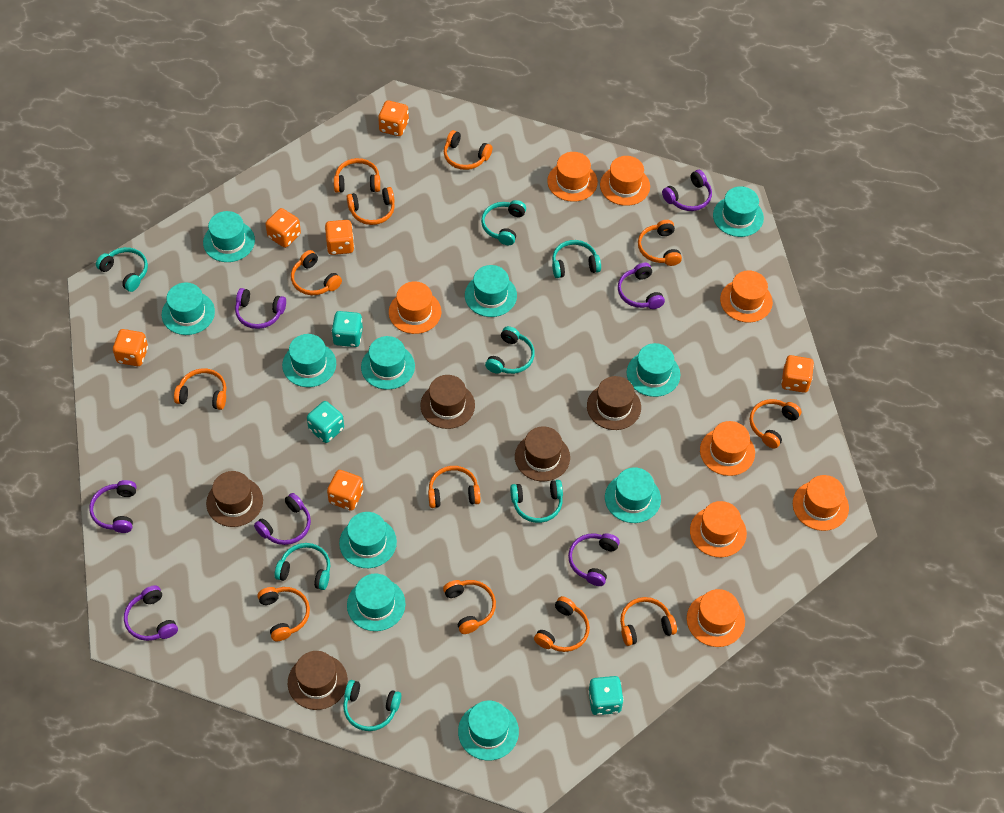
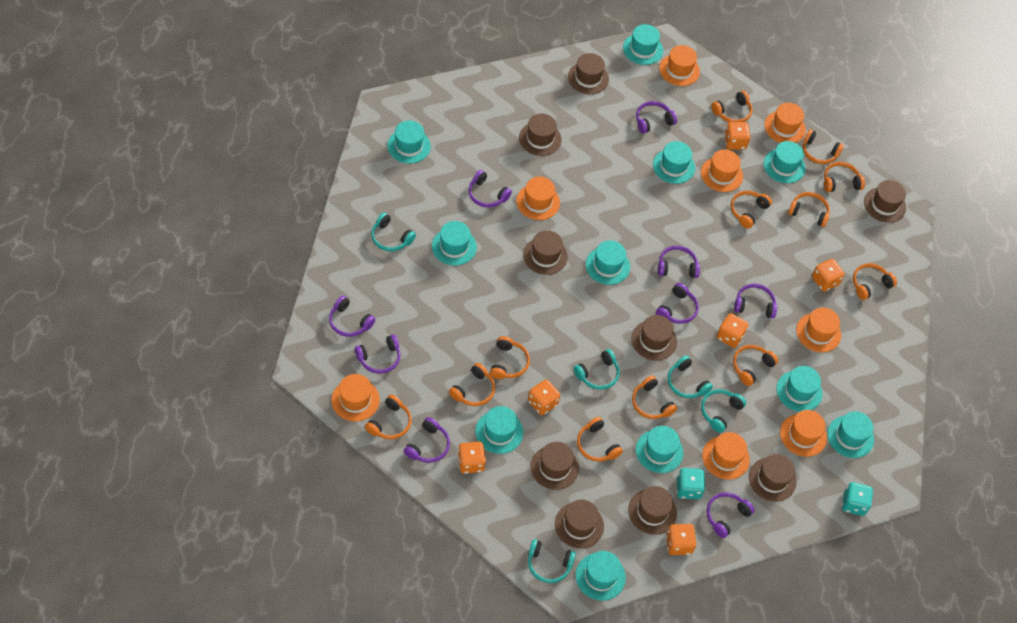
brown hat: 5 -> 9
purple headphones: 7 -> 9
turquoise dice: 3 -> 2
turquoise headphones: 7 -> 5

